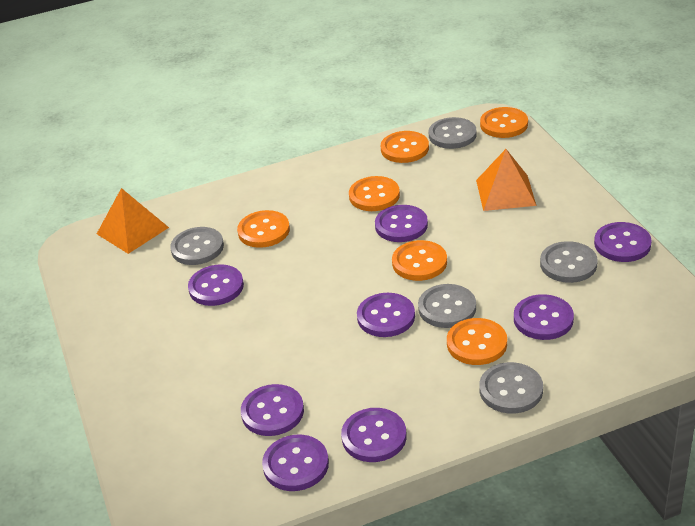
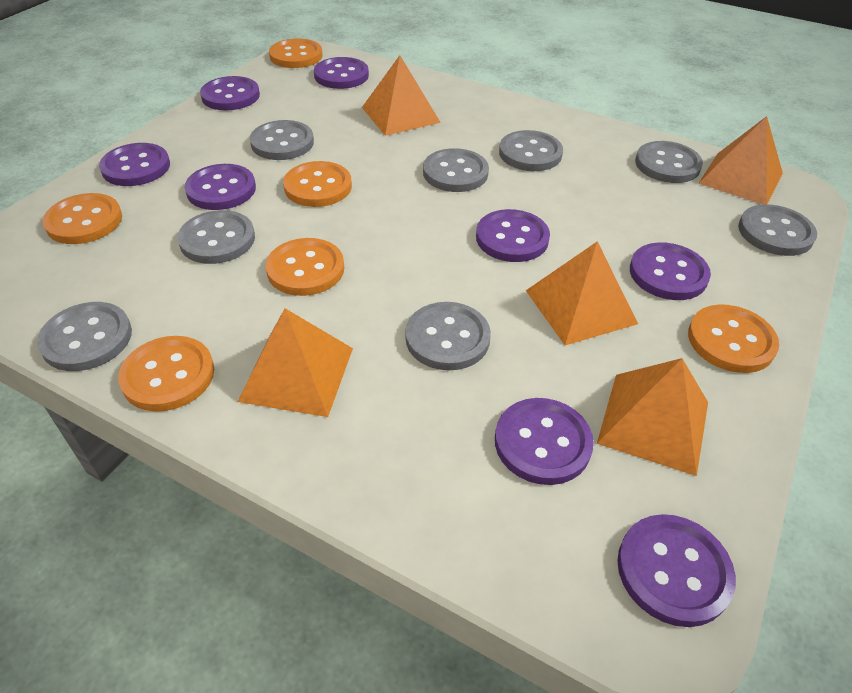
grey button: 5 -> 8
orange pyramid: 2 -> 5

